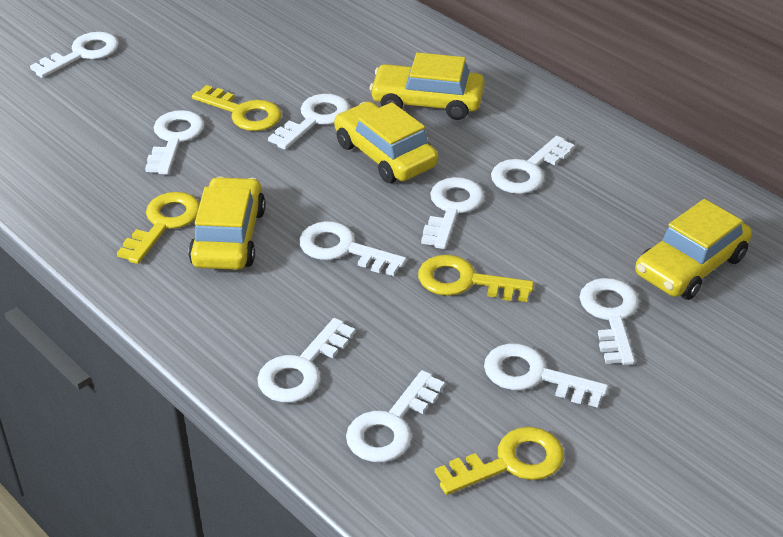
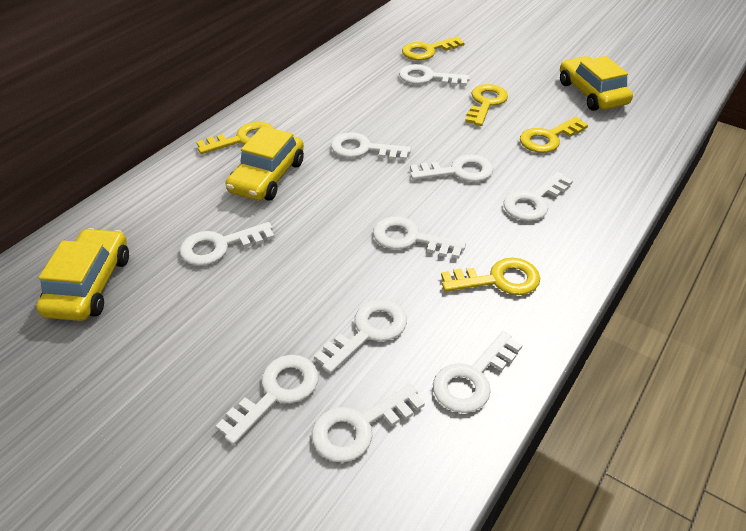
yellow car: 4 -> 3
yellow key: 4 -> 5

